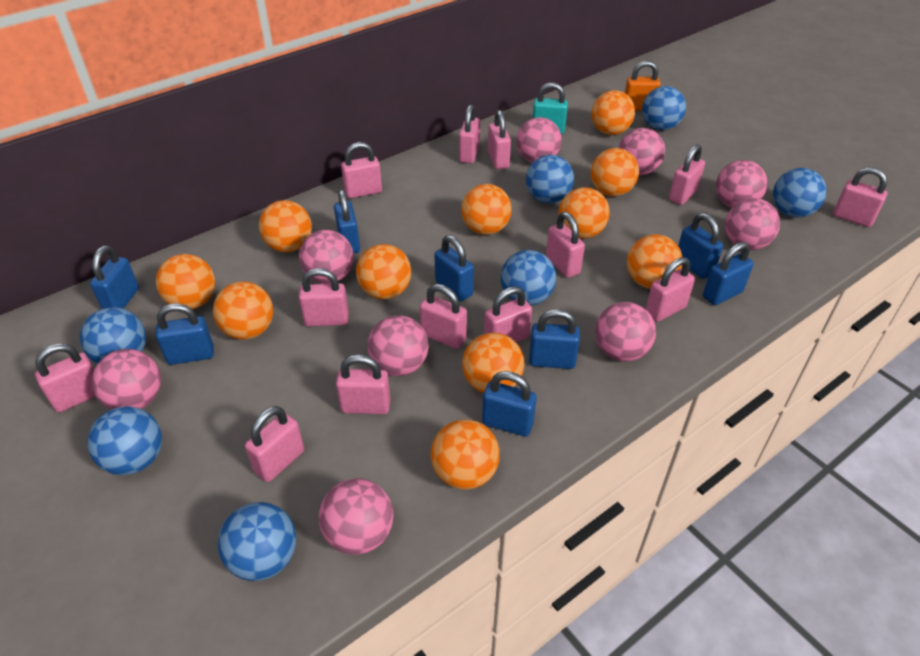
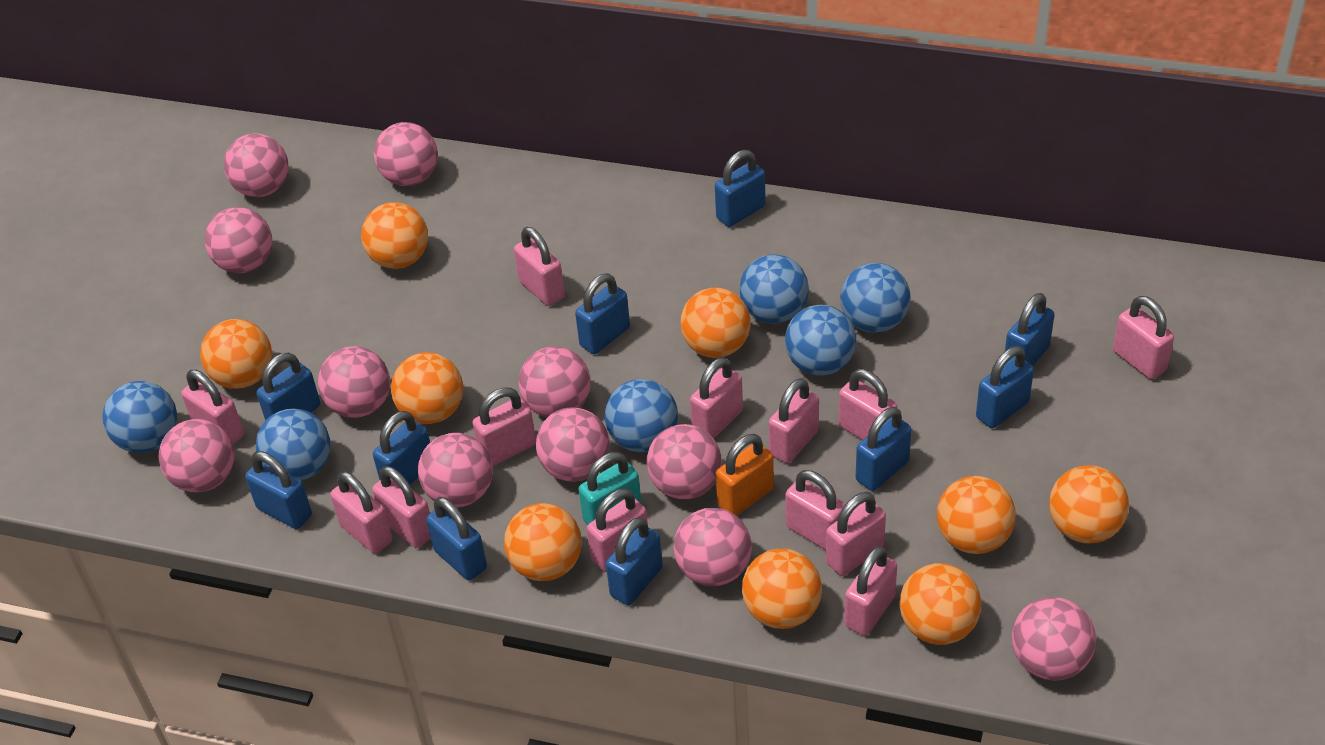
blue ball: 7 -> 6
blue padlock: 8 -> 10
orange ball: 11 -> 9
pink ball: 9 -> 11

